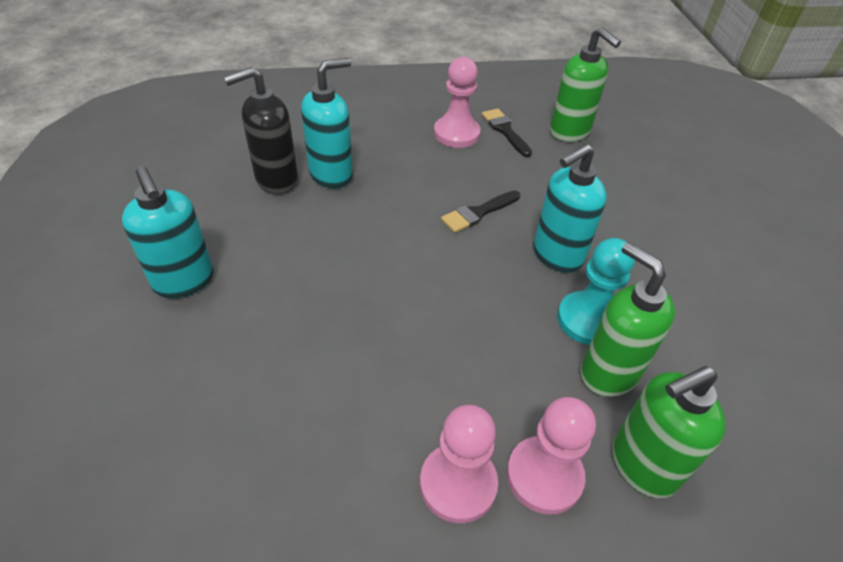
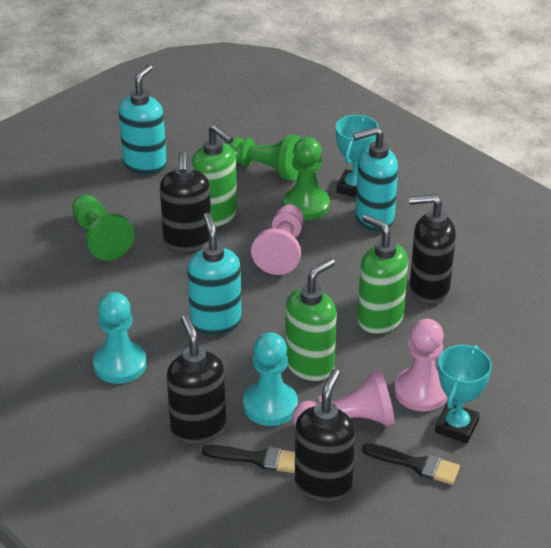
black soap dispenser: 1 -> 4
green pawn: 0 -> 3
turquoise pawn: 1 -> 2
turquoise trophy: 0 -> 2

